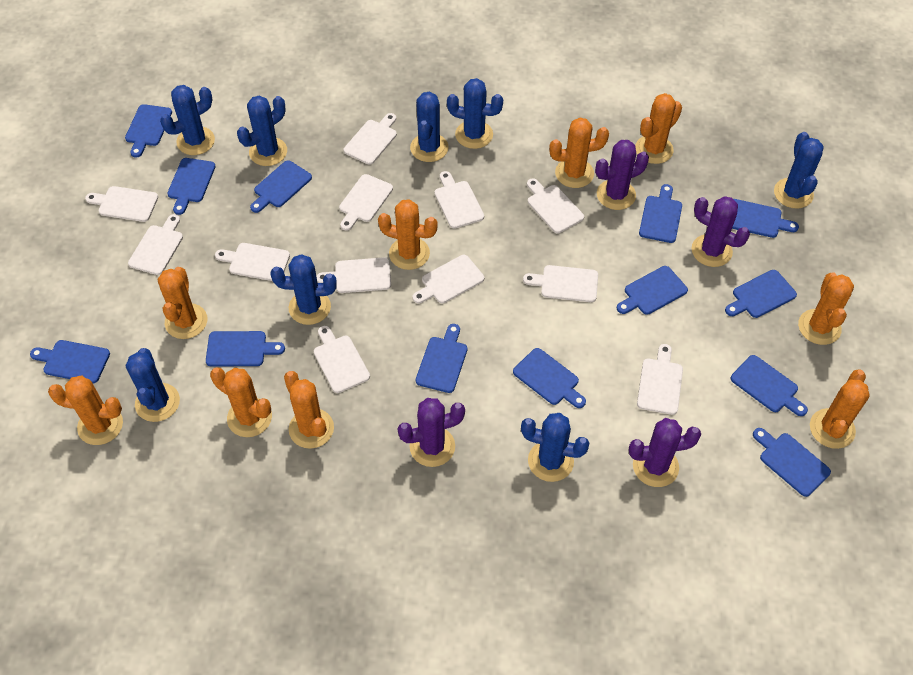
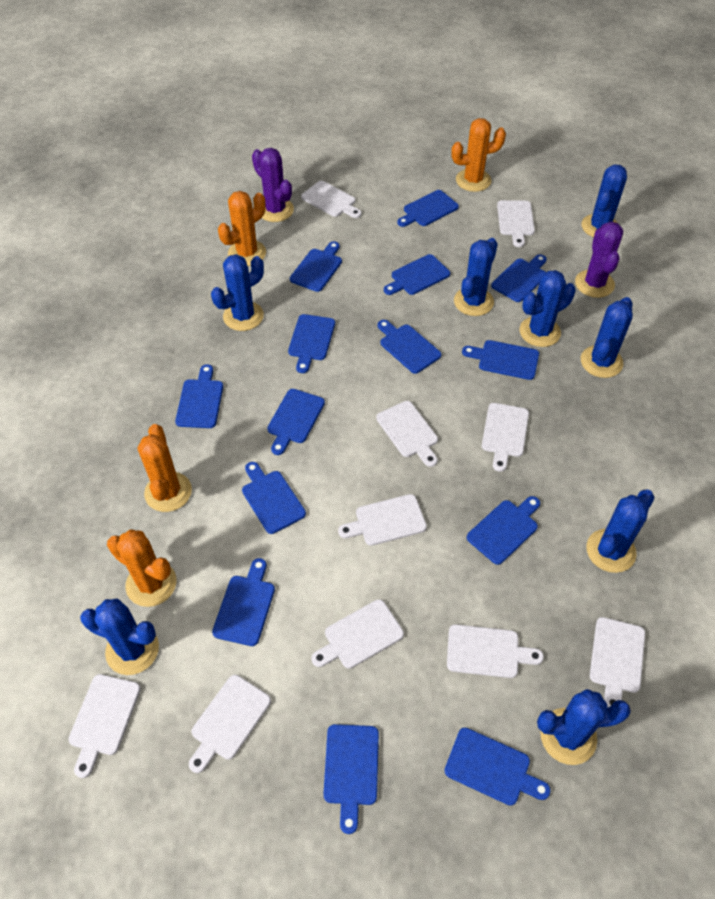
blue cutting board: 13 -> 14
orange cactus: 9 -> 4
purple cactus: 4 -> 2
white cutting board: 12 -> 10

